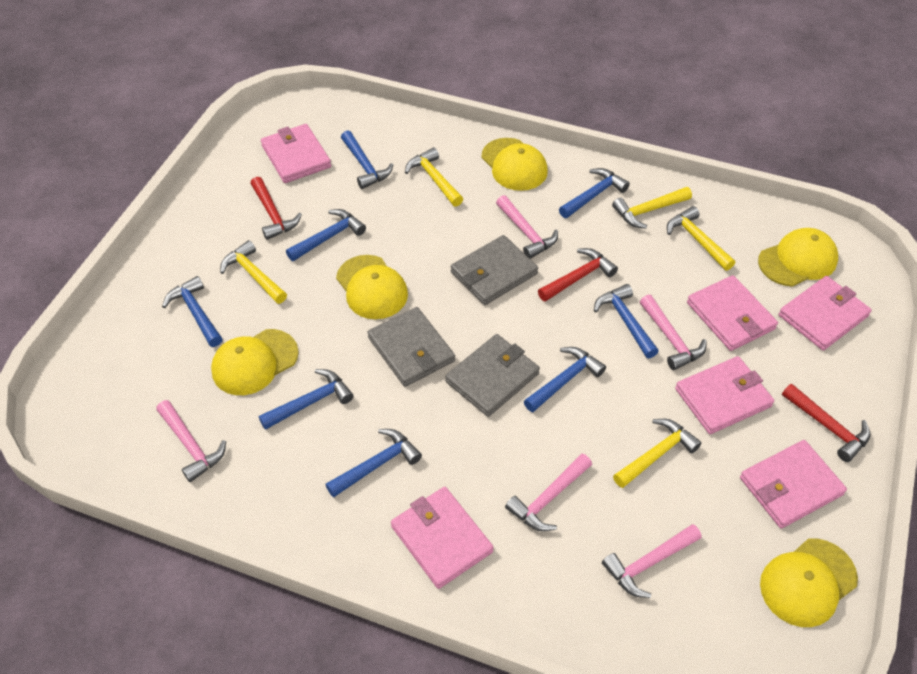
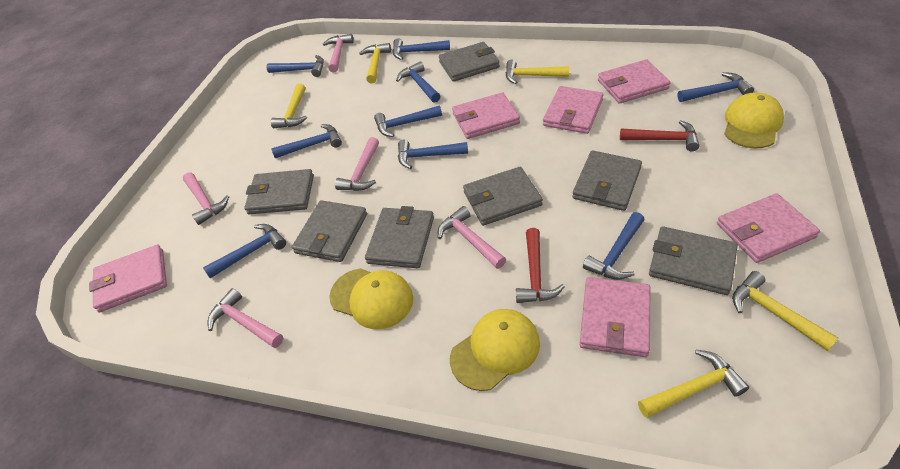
blue hammer: 8 -> 9
grey wallet: 3 -> 7
red hammer: 3 -> 2
yellow cap: 5 -> 3

